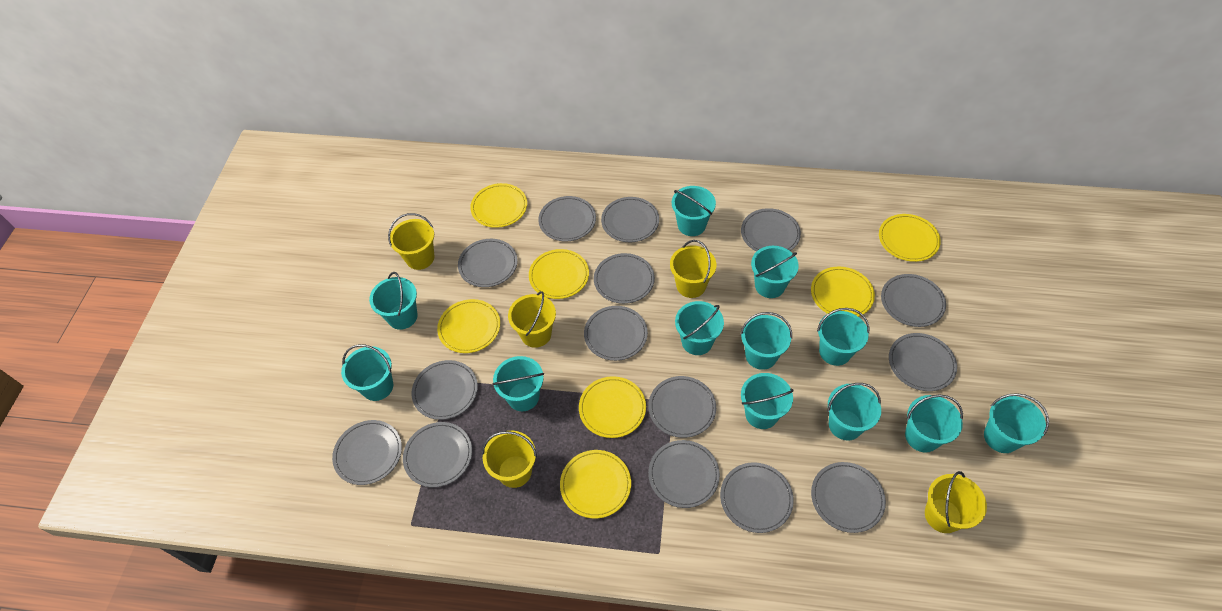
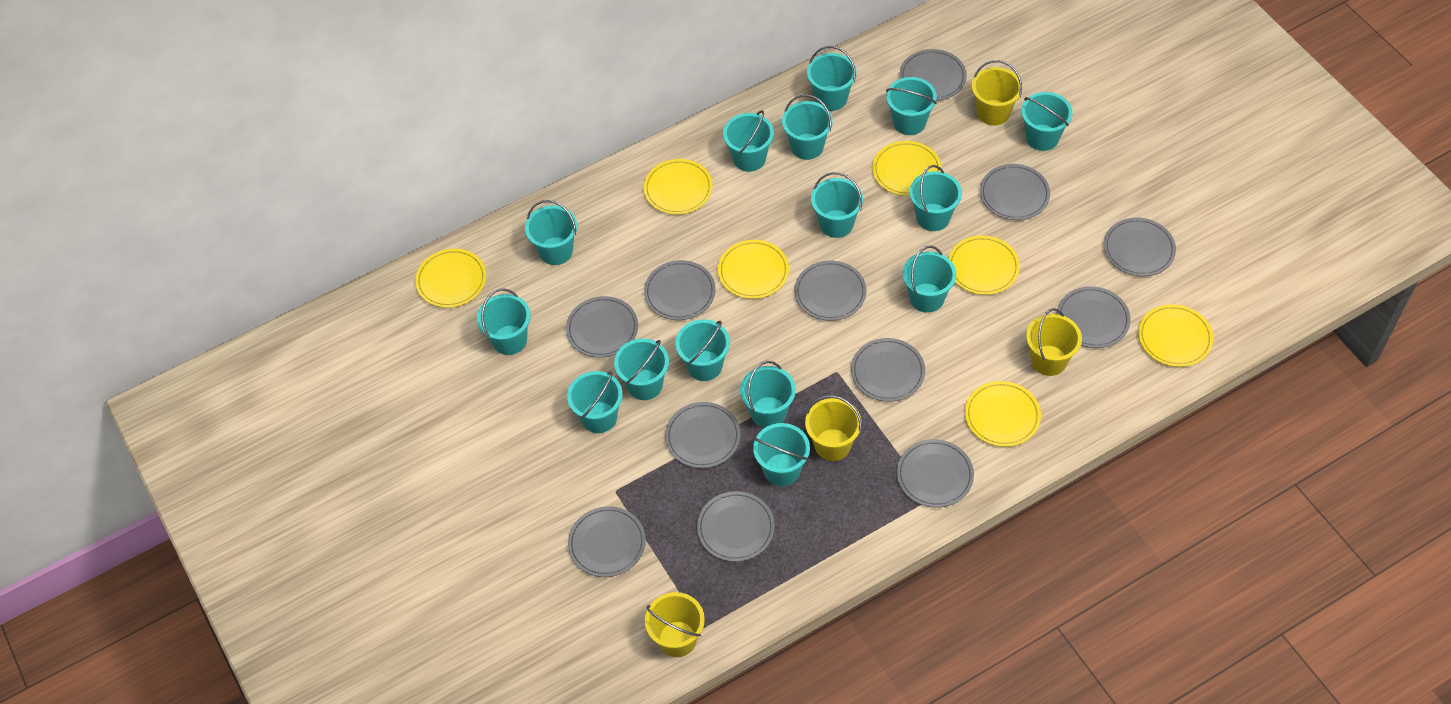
grey plate: 15 -> 12
turquoise bucket: 12 -> 15
yellow bucket: 5 -> 4

